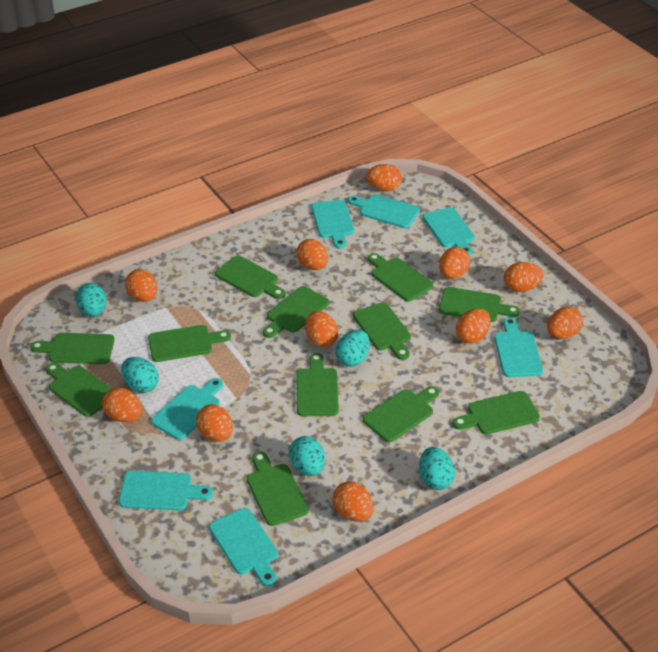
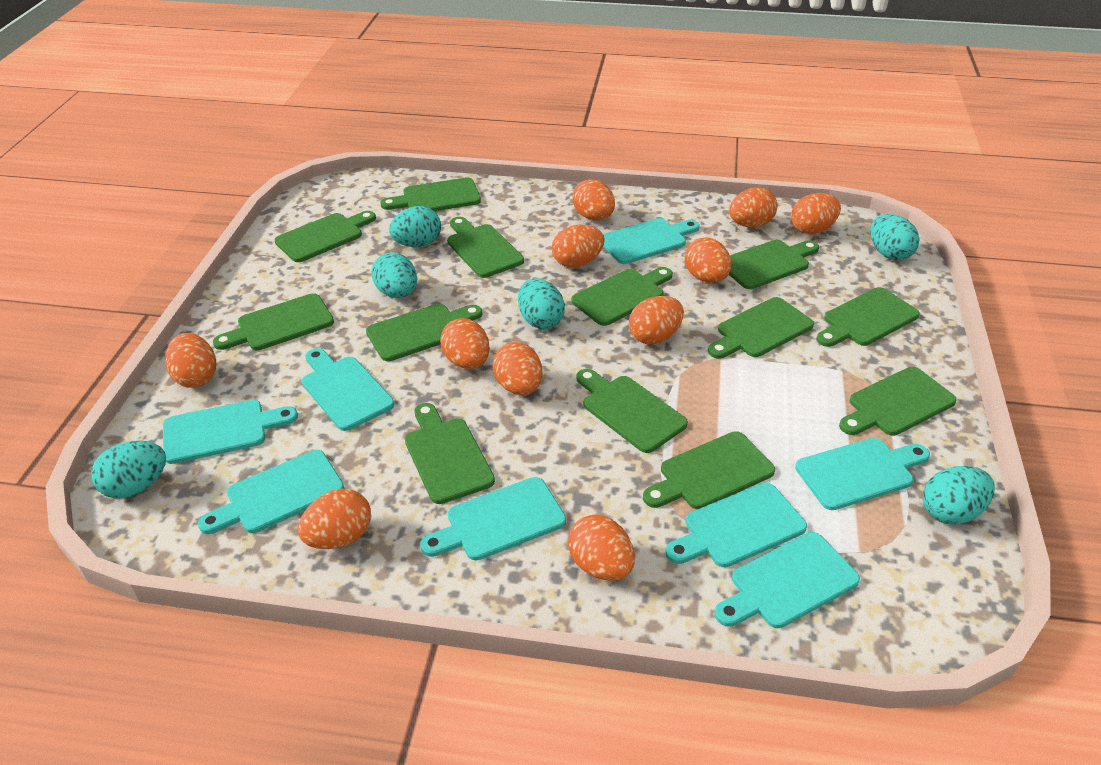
green cutting board: 12 -> 13
turquoise cutting board: 7 -> 8
turquoise egg: 5 -> 6

